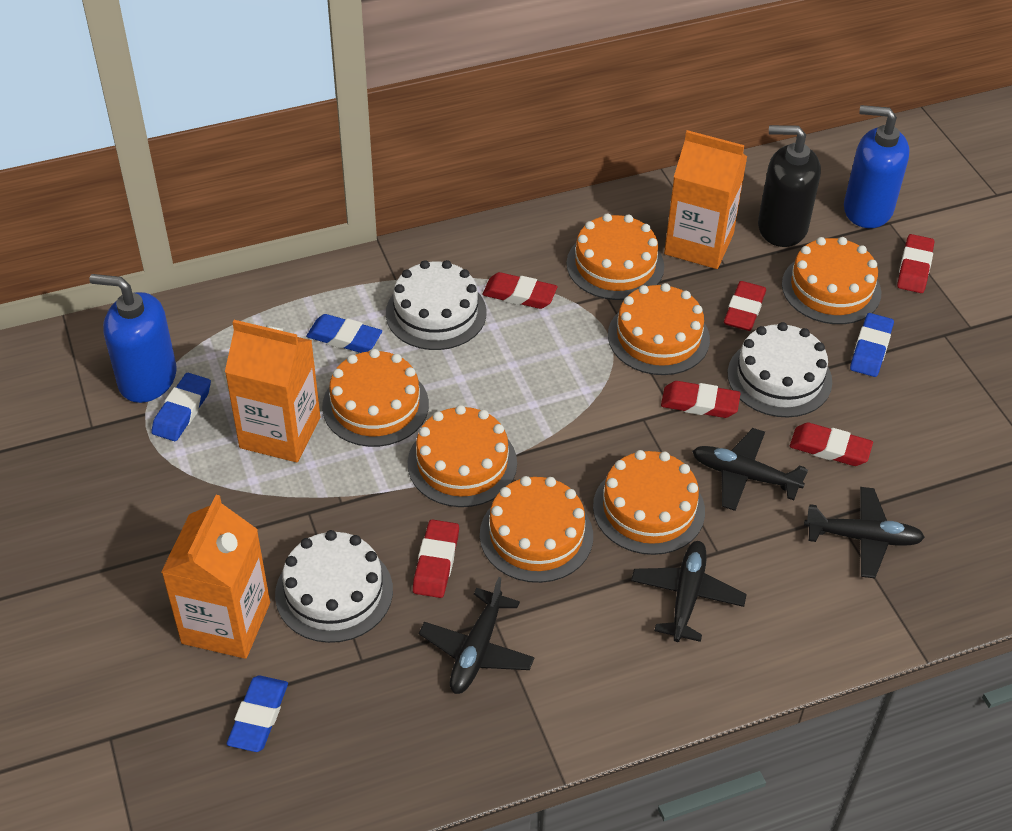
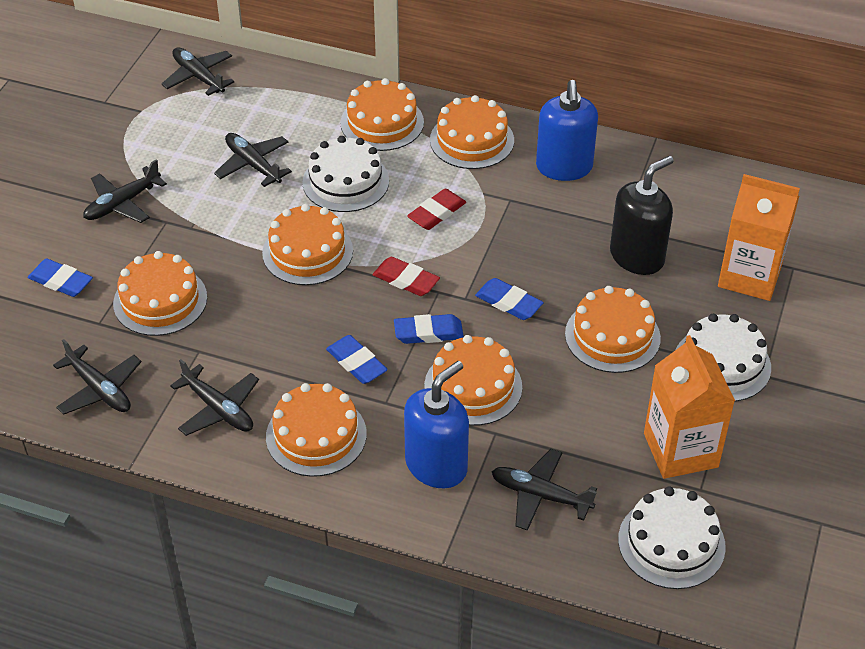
black plane: 4 -> 6
orange carton: 3 -> 2
red eraser: 6 -> 2

